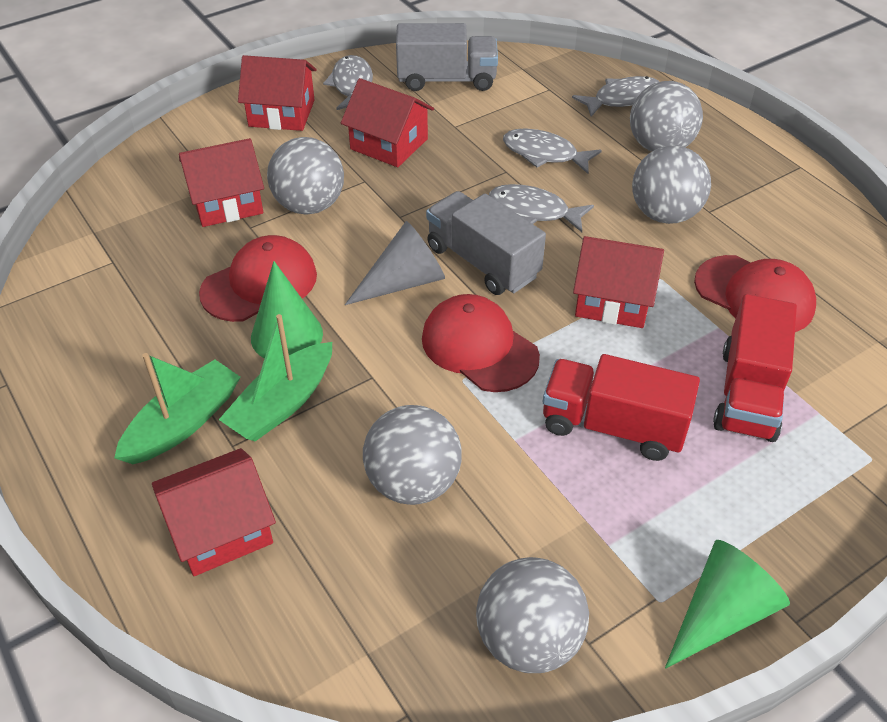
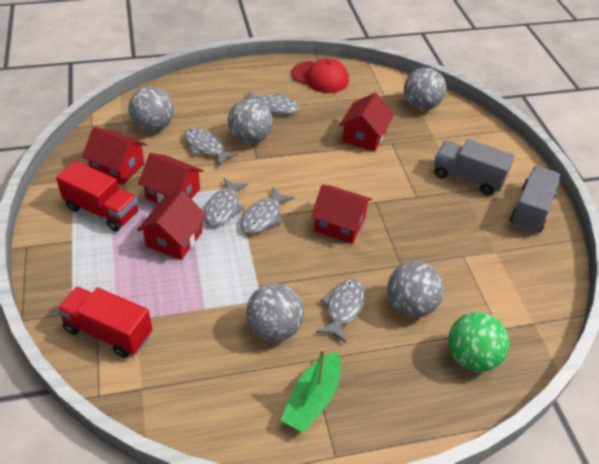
green ball: 0 -> 1
green boat: 2 -> 1
green cone: 2 -> 0
grey cone: 1 -> 0
grey fish: 4 -> 5
red cap: 3 -> 1

